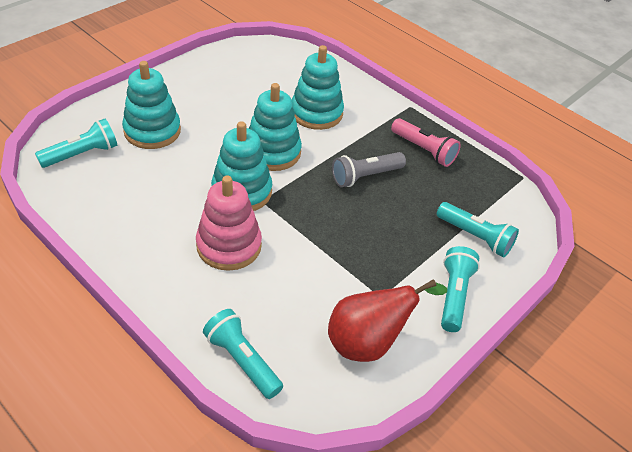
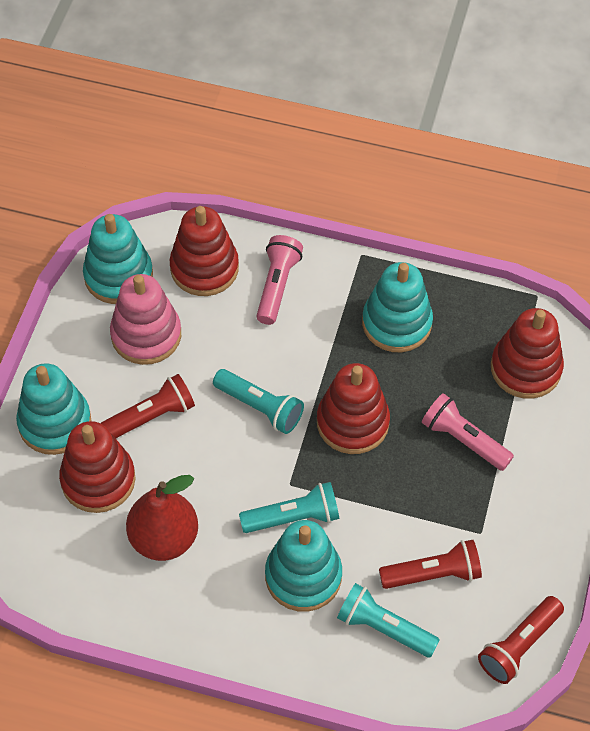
grey flashlight: 1 -> 0
pink flashlight: 1 -> 2
red flashlight: 0 -> 3
red stacking toy: 0 -> 4
turquoise flashlight: 4 -> 3

